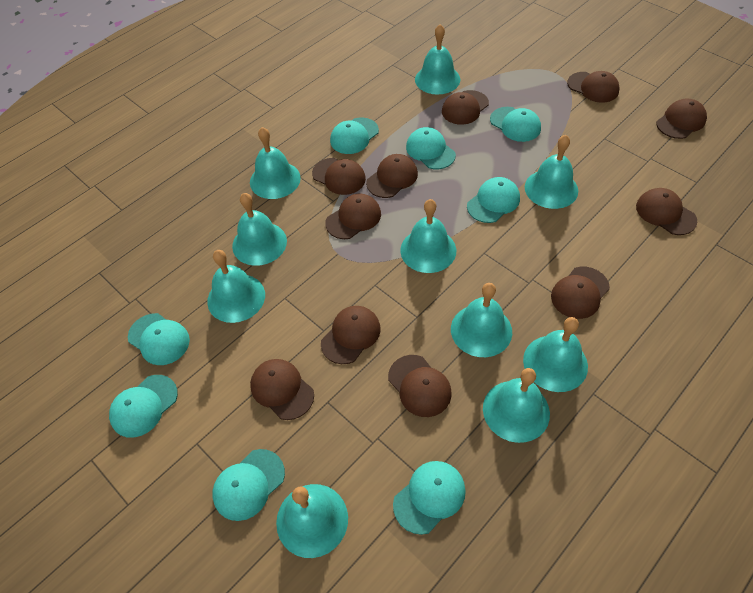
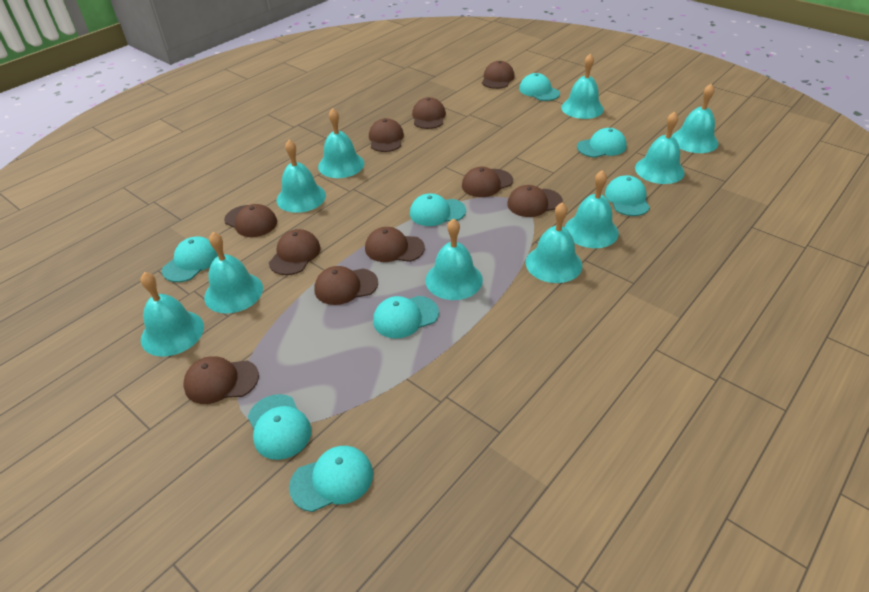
brown cap: 11 -> 10

